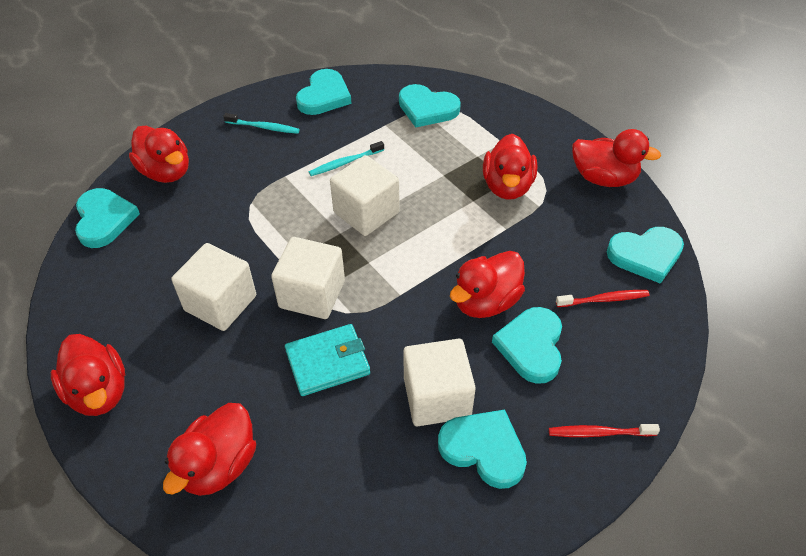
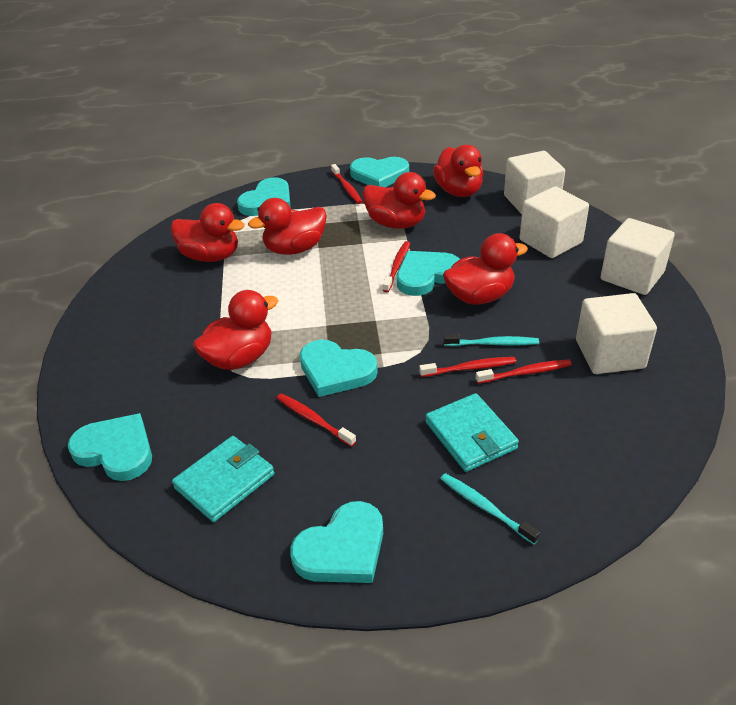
red toothbrush: 2 -> 5
turquoise wallet: 1 -> 2

